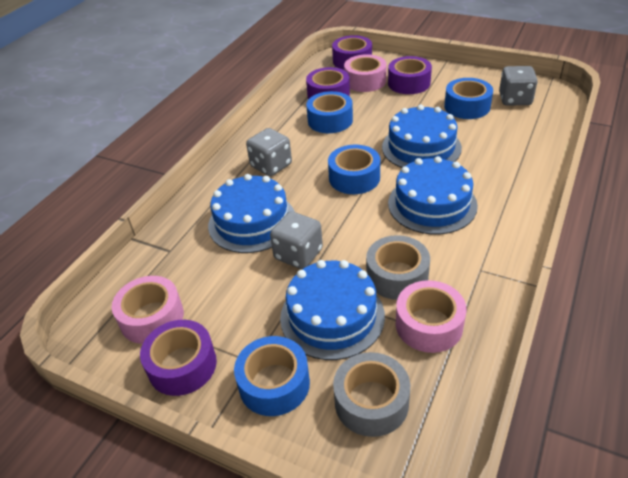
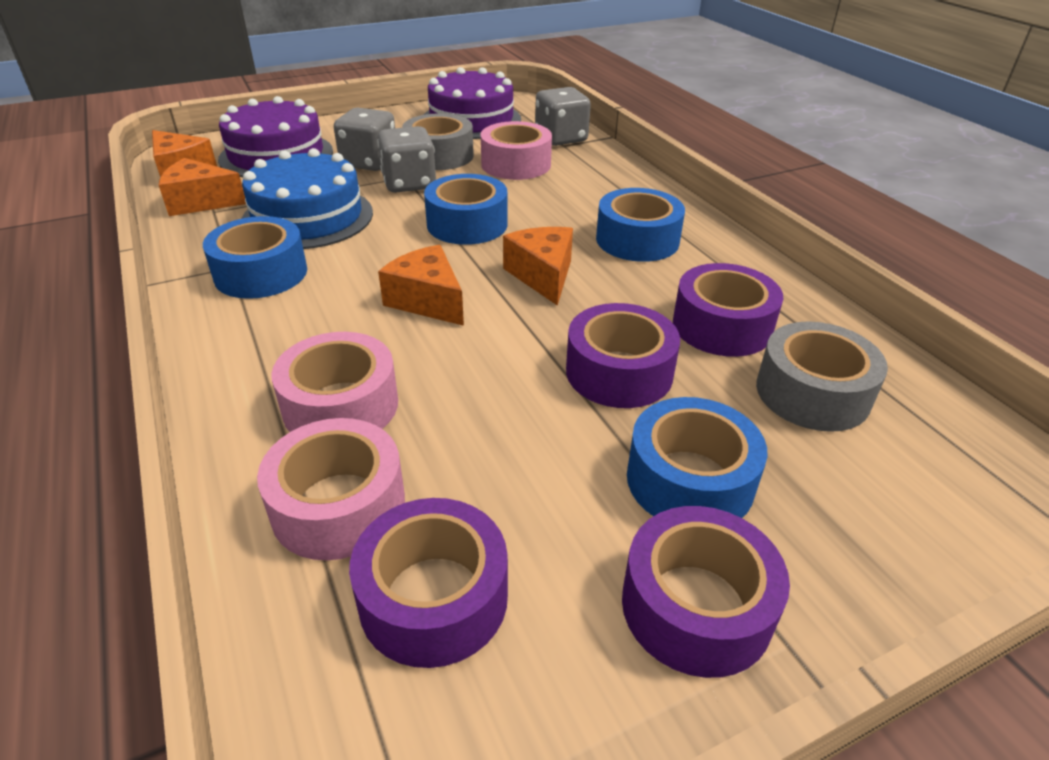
blue cake: 4 -> 1
orange cheese: 0 -> 4
purple cake: 0 -> 2

